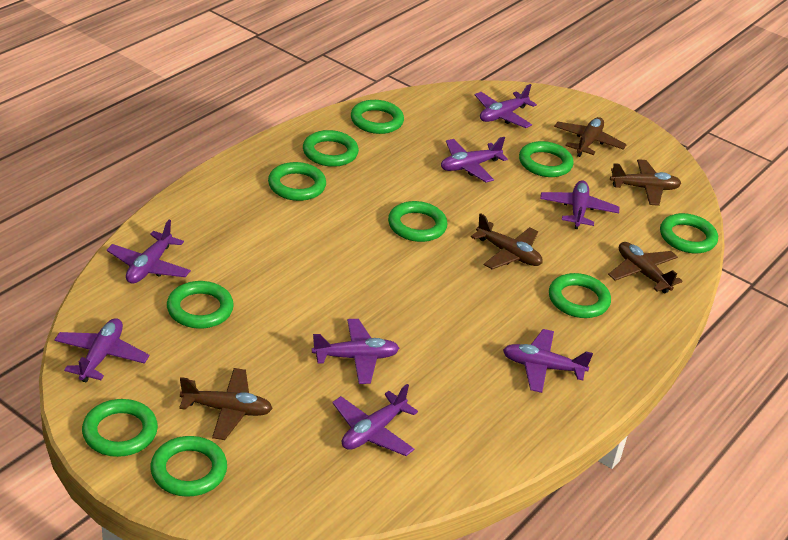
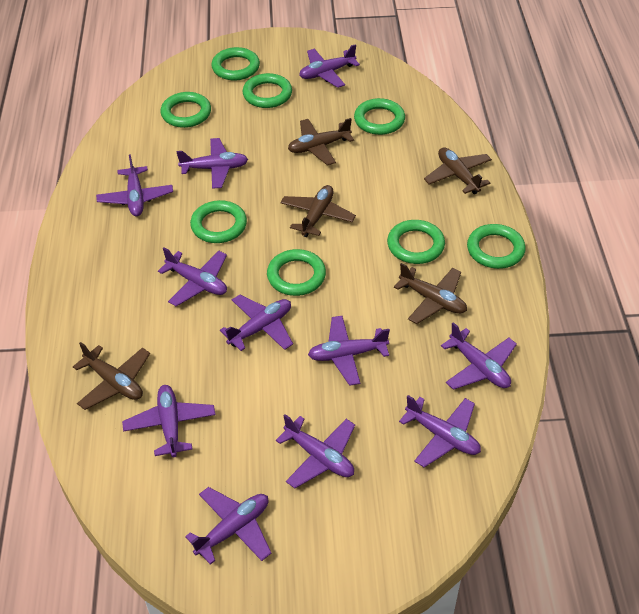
green ring: 10 -> 8
purple plane: 8 -> 11

